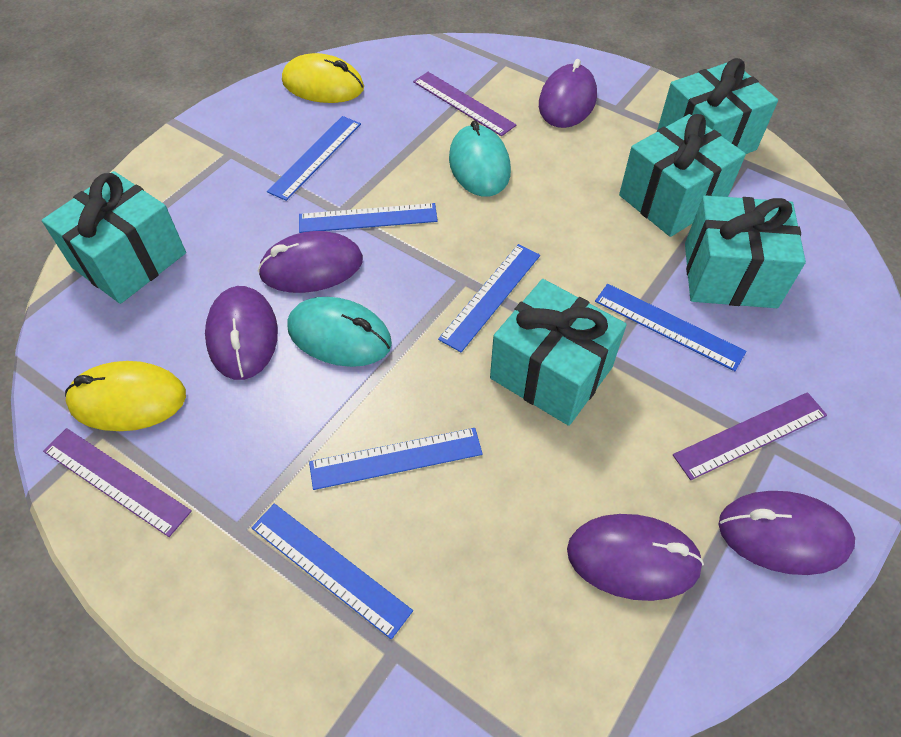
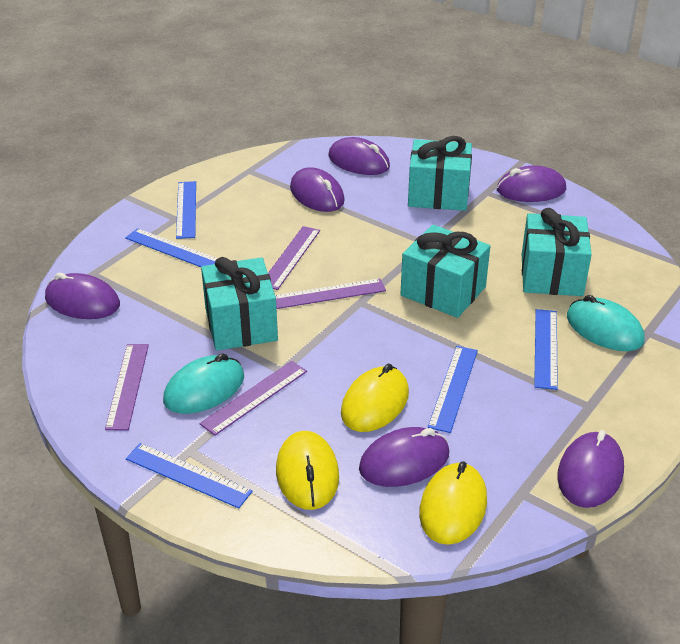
blue ruler: 6 -> 5
purple mouse: 5 -> 6
purple ruler: 3 -> 4
turquoise gift: 5 -> 4
yellow mouse: 2 -> 3

